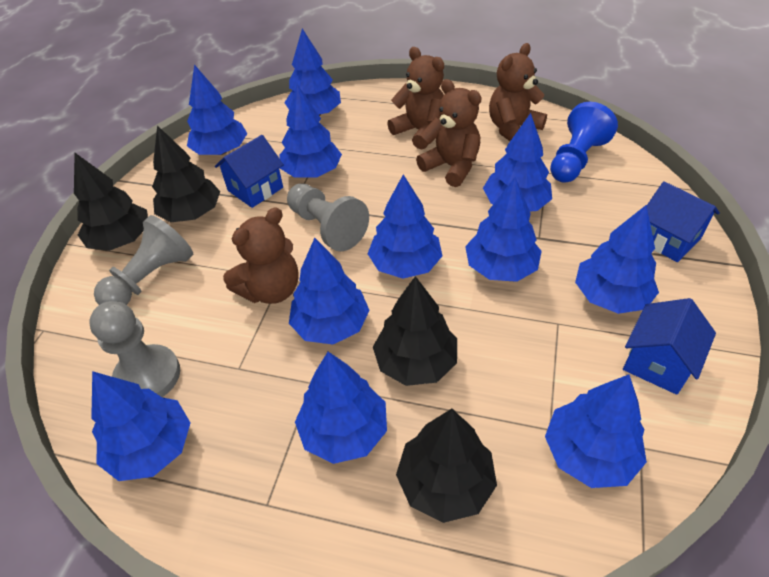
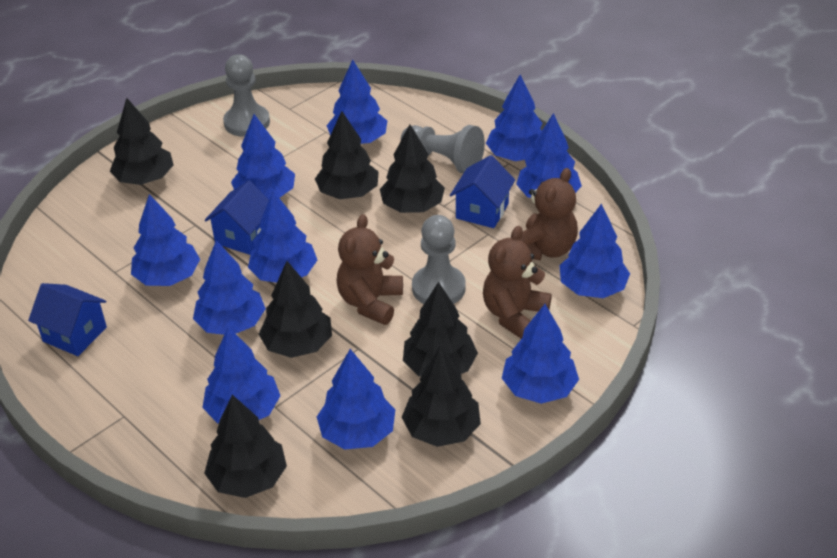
black tree: 4 -> 7
blue pawn: 1 -> 0
brown teddy bear: 4 -> 3

